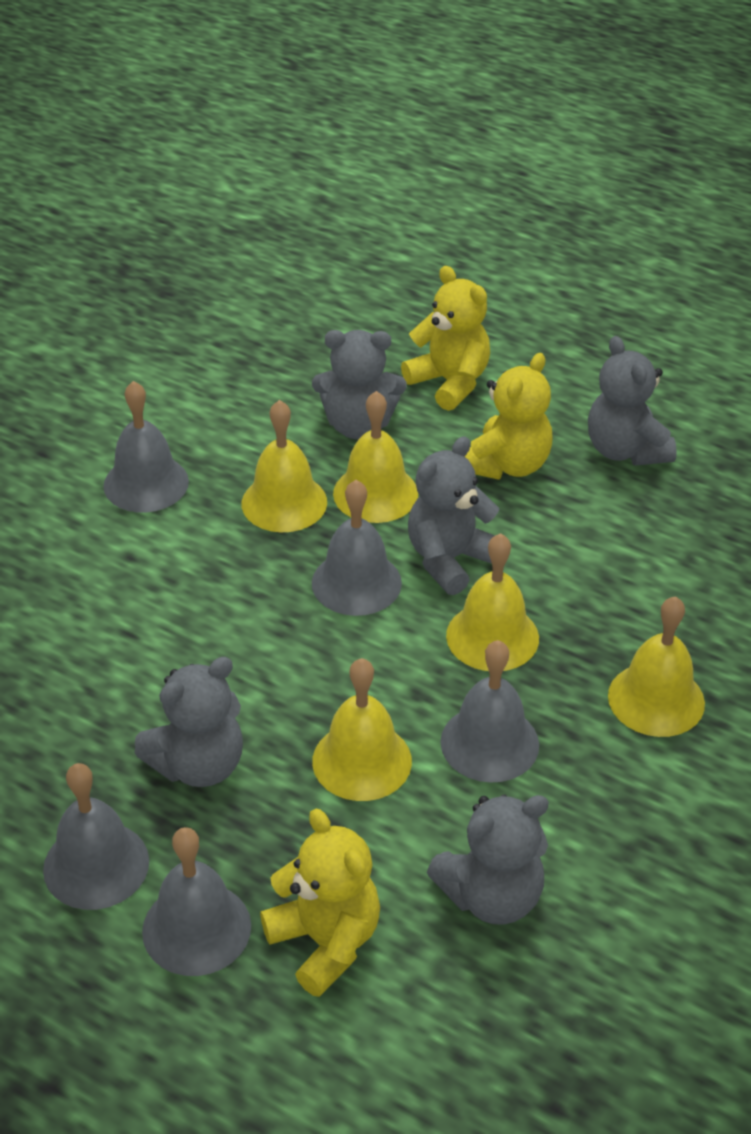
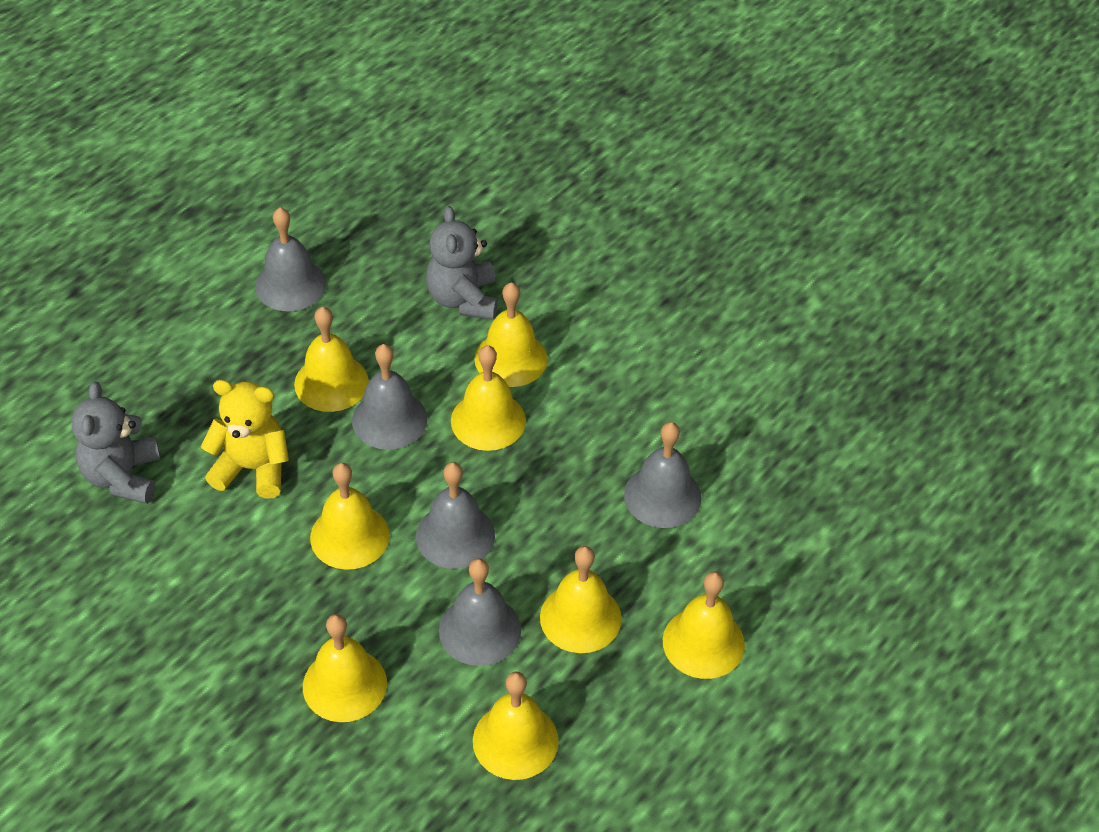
grey teddy bear: 5 -> 2
yellow bell: 5 -> 8
yellow teddy bear: 3 -> 1

